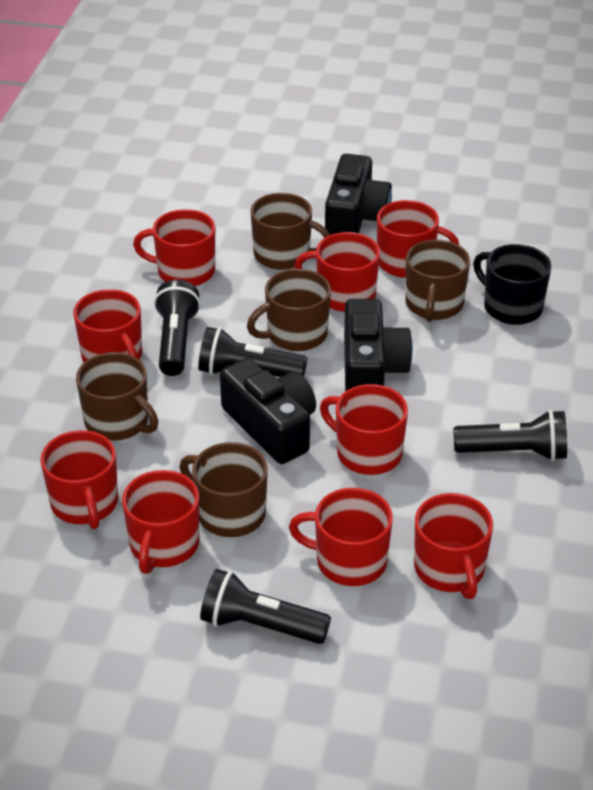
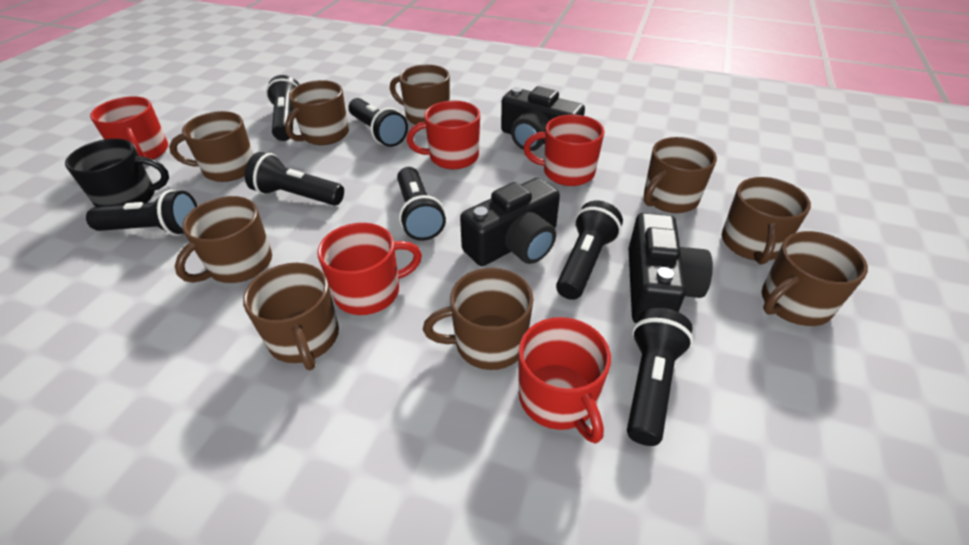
black flashlight: 4 -> 7
brown mug: 5 -> 9
red mug: 9 -> 5

